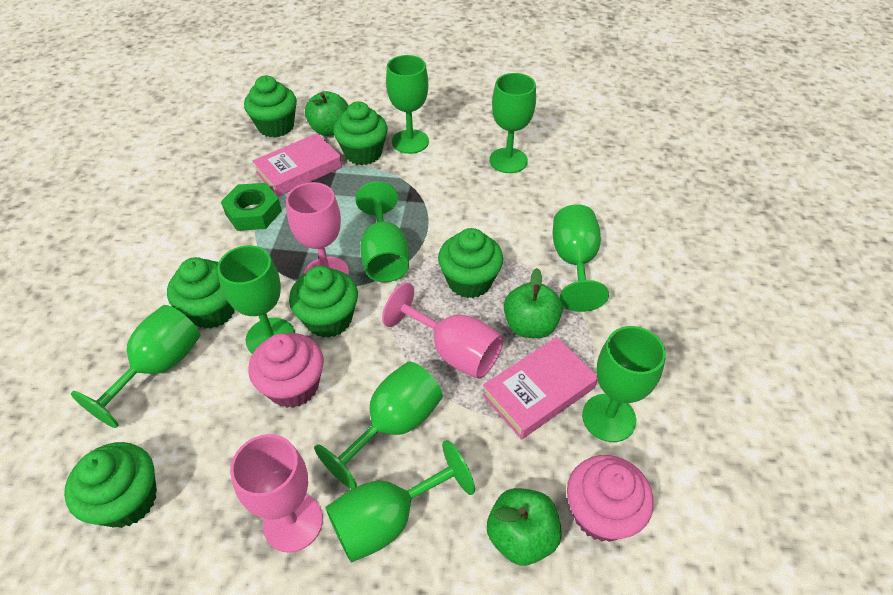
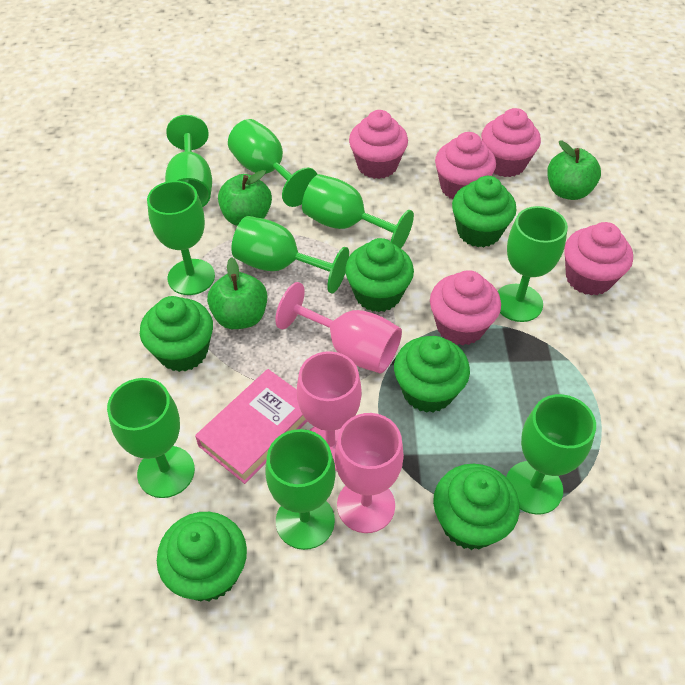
green nut: 1 -> 0
pink book: 2 -> 1
pink cupcake: 2 -> 5

